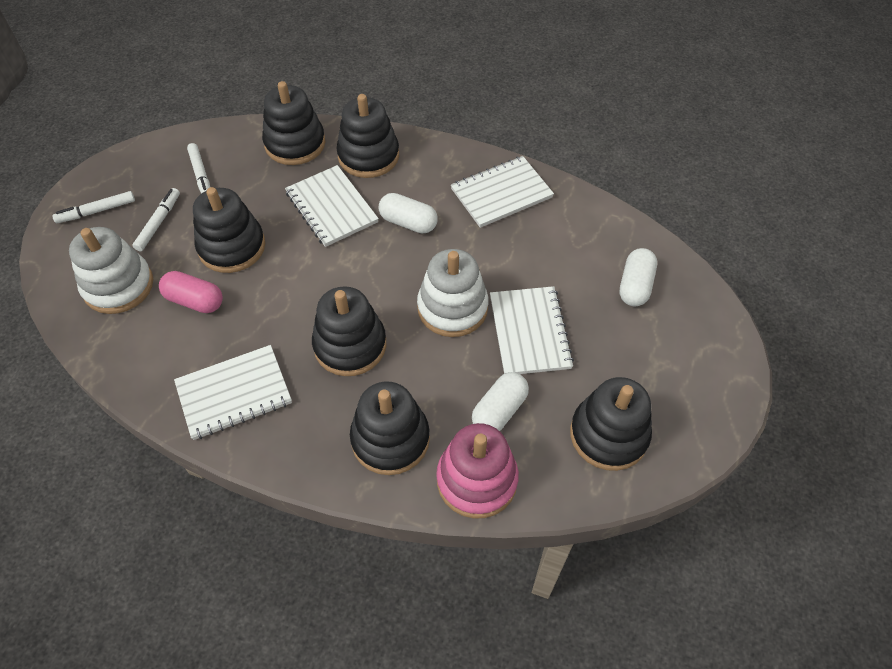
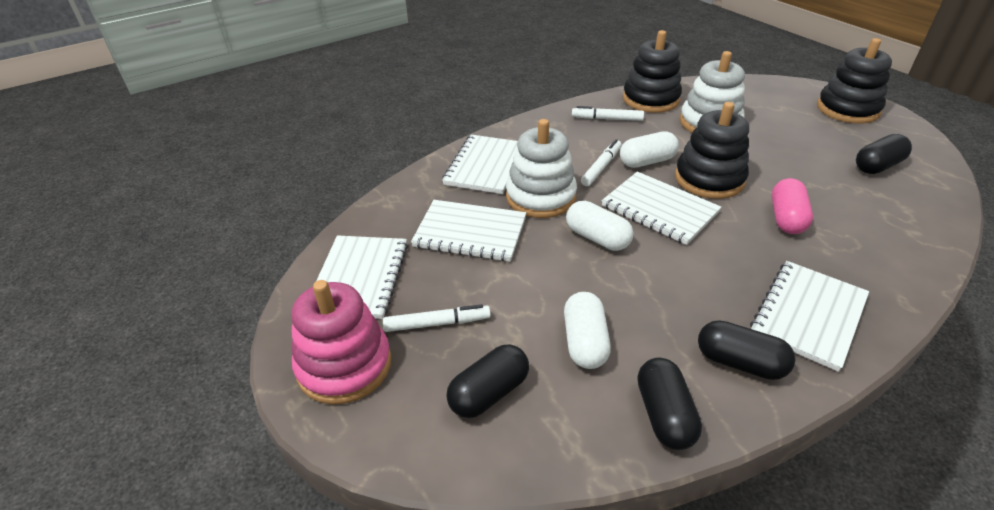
black capsule: 0 -> 4
black stacking toy: 6 -> 3
white notebook: 4 -> 5

